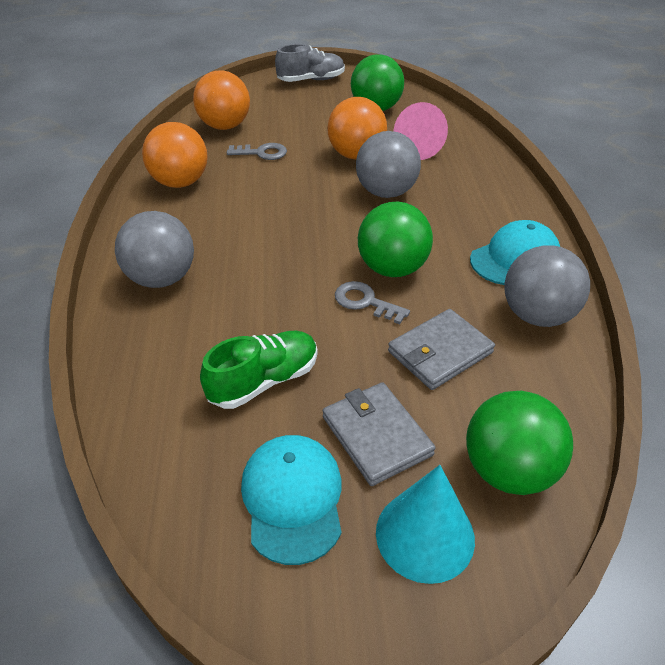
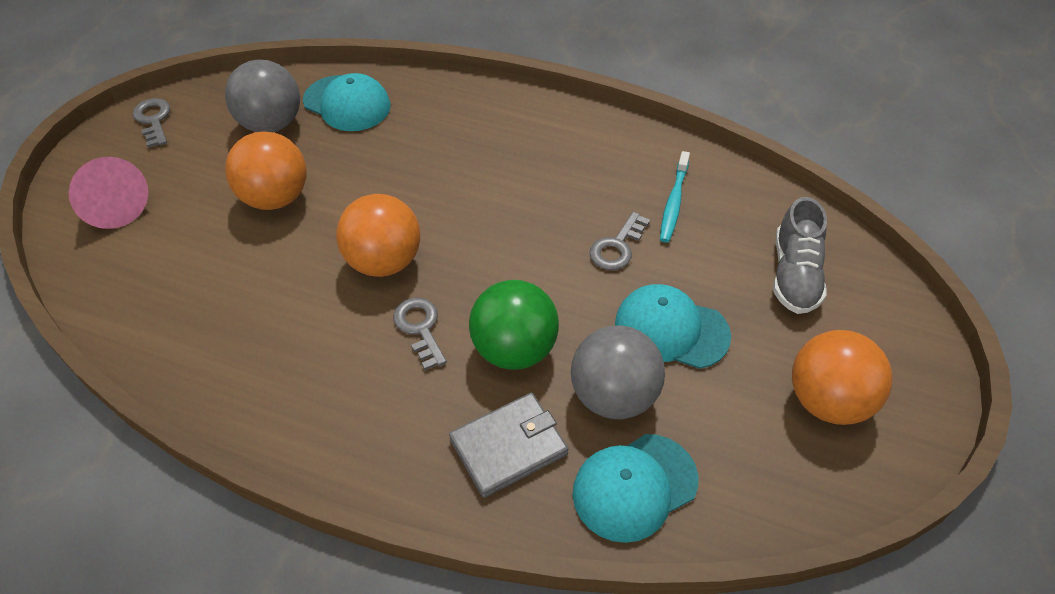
green ball: 3 -> 1
green shoe: 1 -> 0
grey ball: 3 -> 2
grey key: 2 -> 3
grey wallet: 2 -> 1
turquoise cap: 2 -> 3
turquoise cone: 1 -> 0
turquoise toothbrush: 0 -> 1

